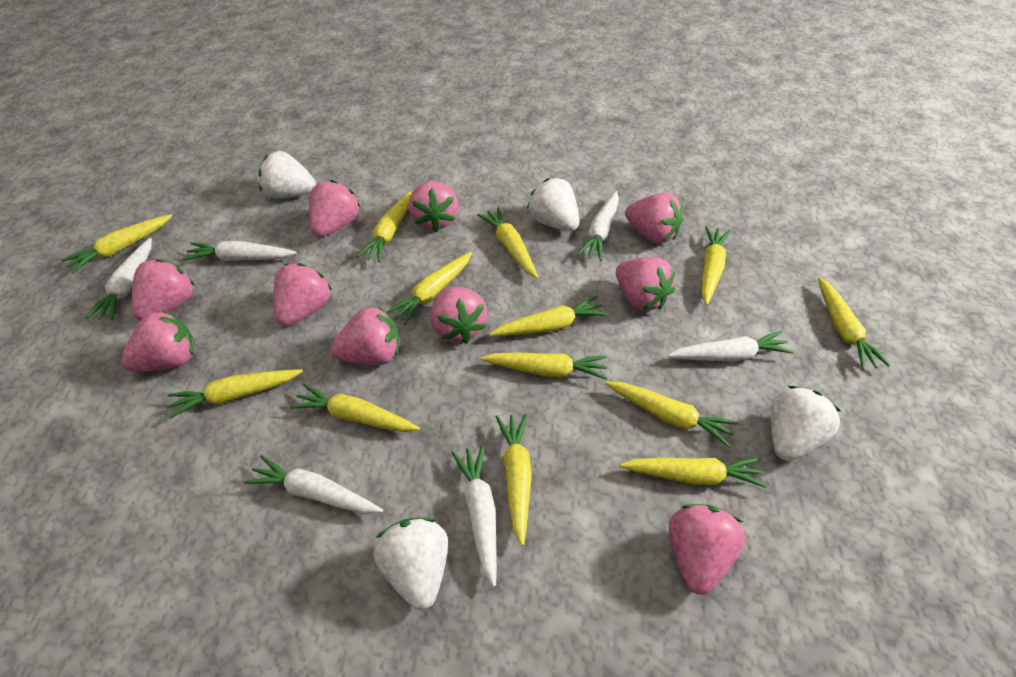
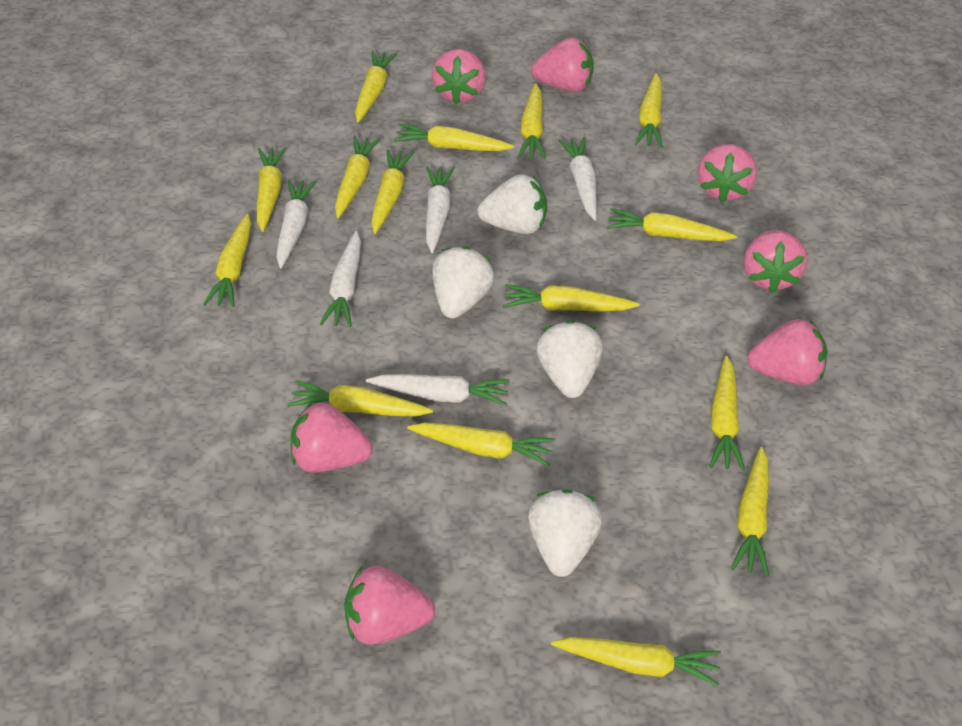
pink strawberry: 10 -> 7
white carrot: 6 -> 5
yellow carrot: 13 -> 15

